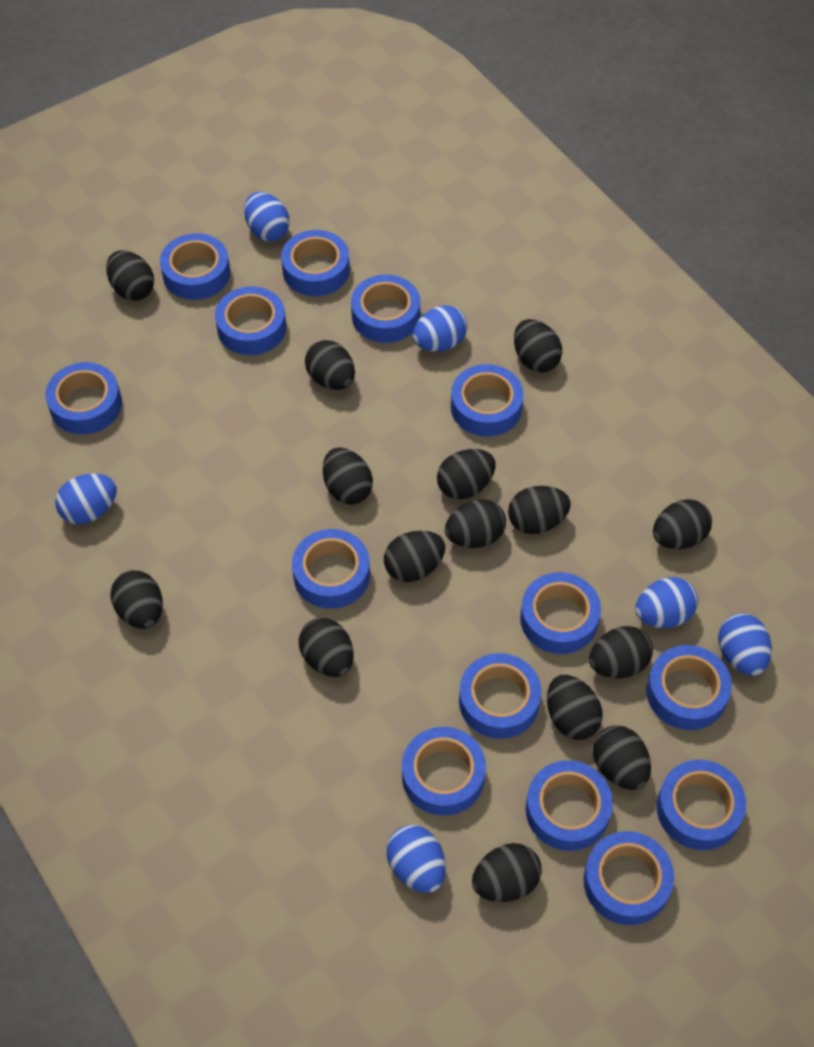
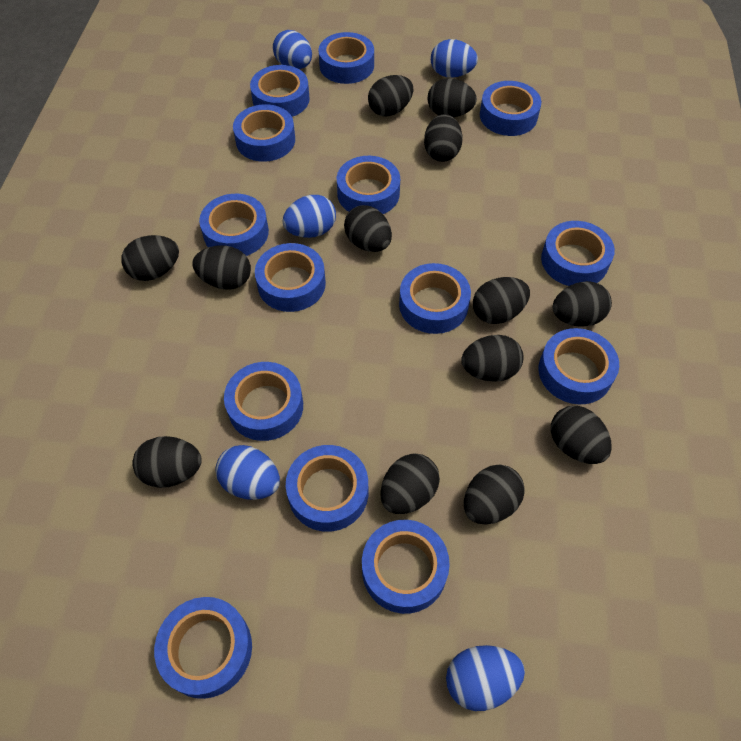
black egg: 15 -> 13
blue egg: 6 -> 5

